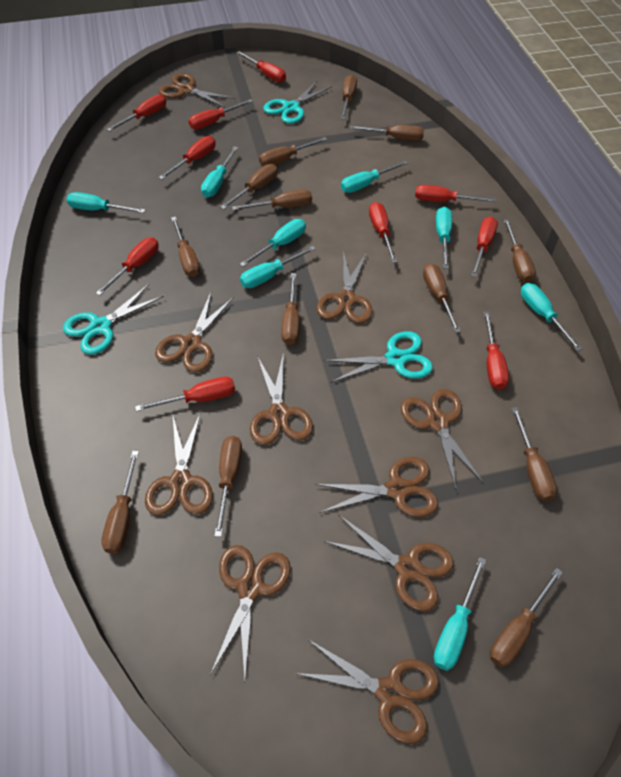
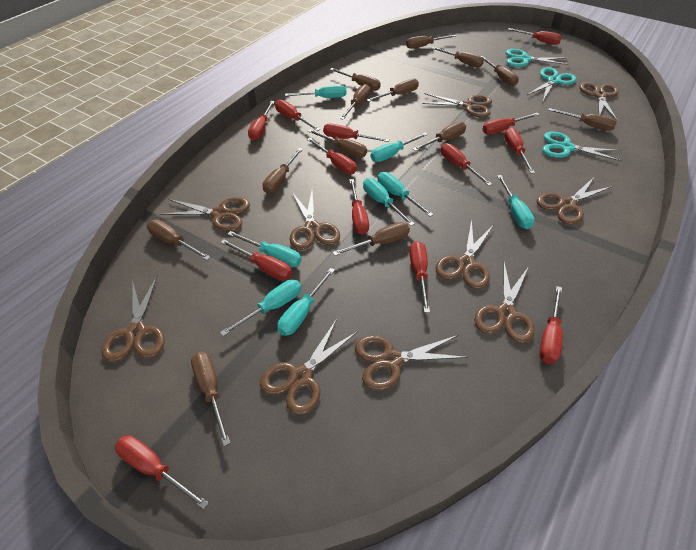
red screwdriver: 10 -> 13

